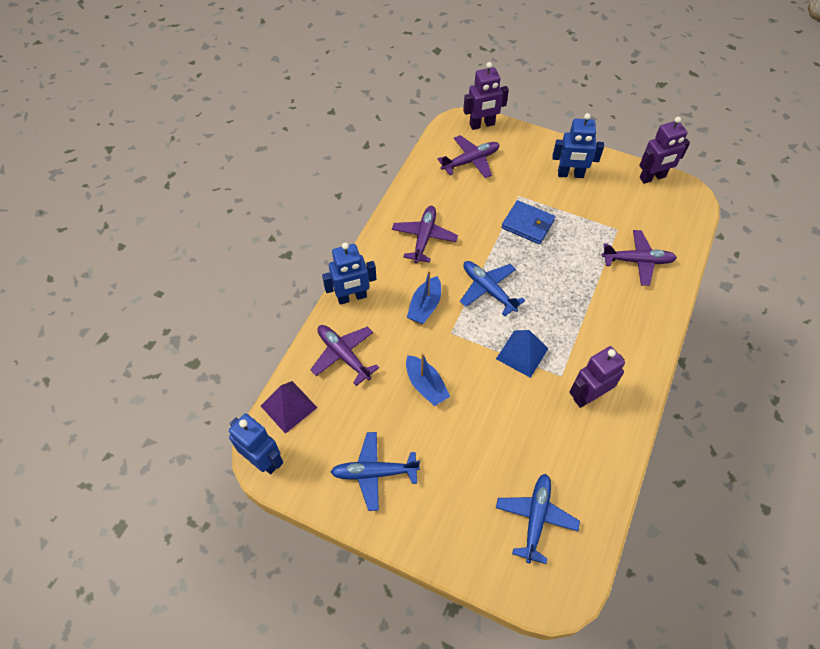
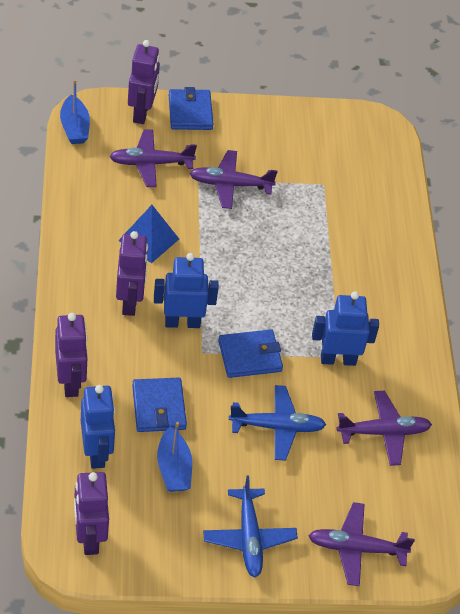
blue plane: 3 -> 2
blue wallet: 1 -> 3
purple pyramid: 1 -> 0
purple robot: 3 -> 4

